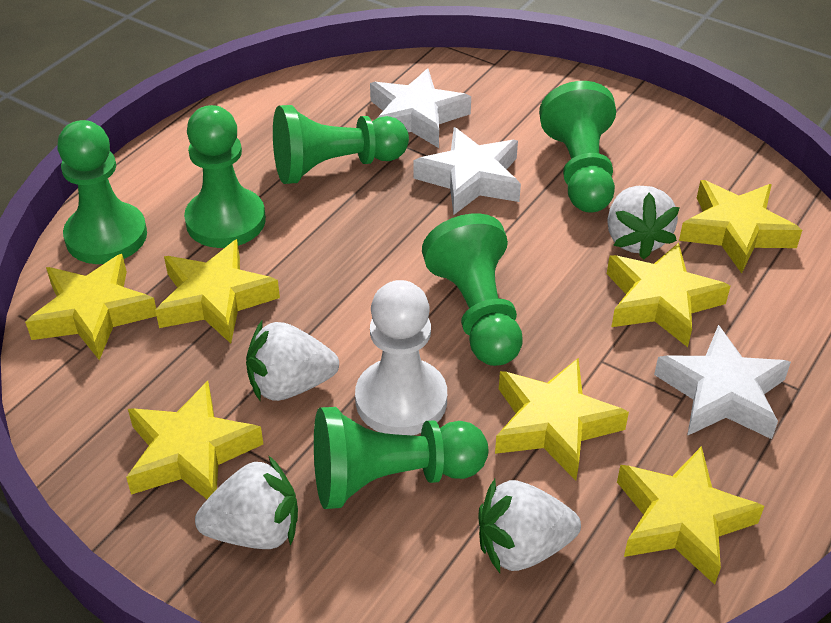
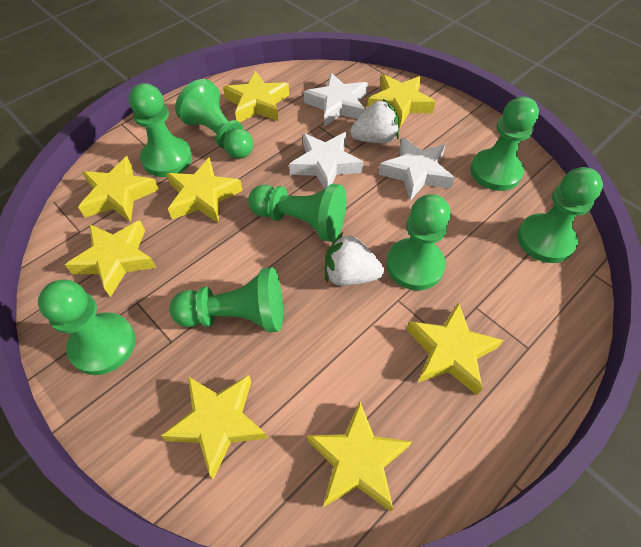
green pawn: 6 -> 8
white pawn: 1 -> 0
white strawberry: 4 -> 2
yellow star: 7 -> 8

